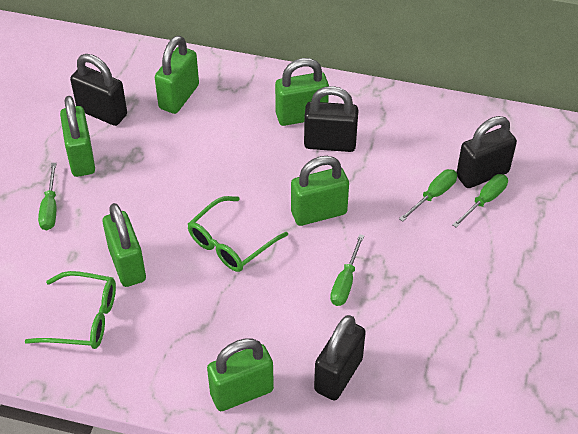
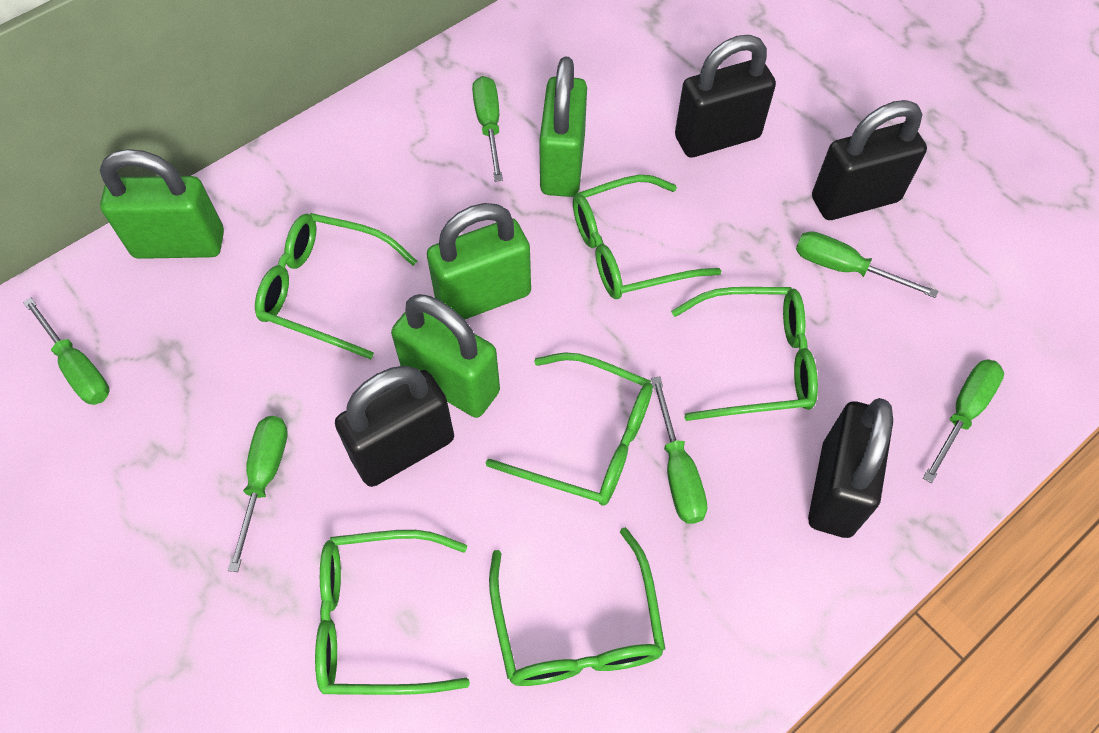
green glasses: 2 -> 6
green padlock: 6 -> 4
green screwdriver: 4 -> 6

